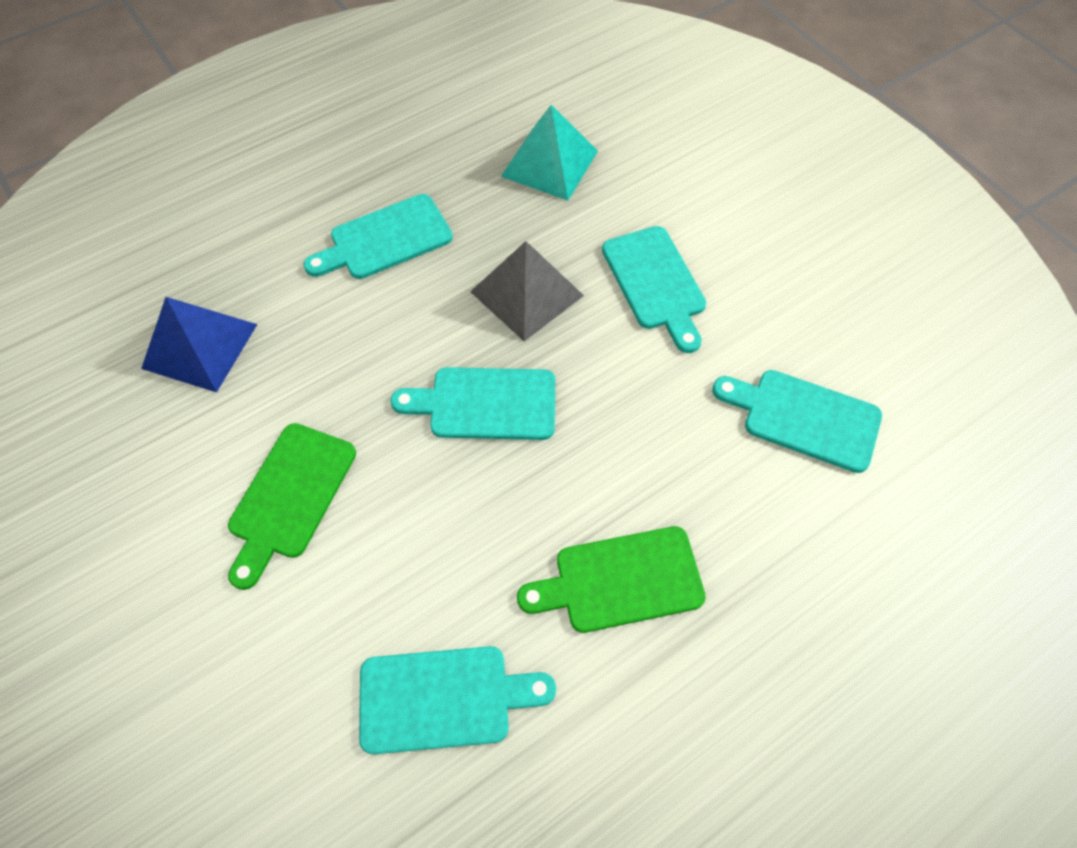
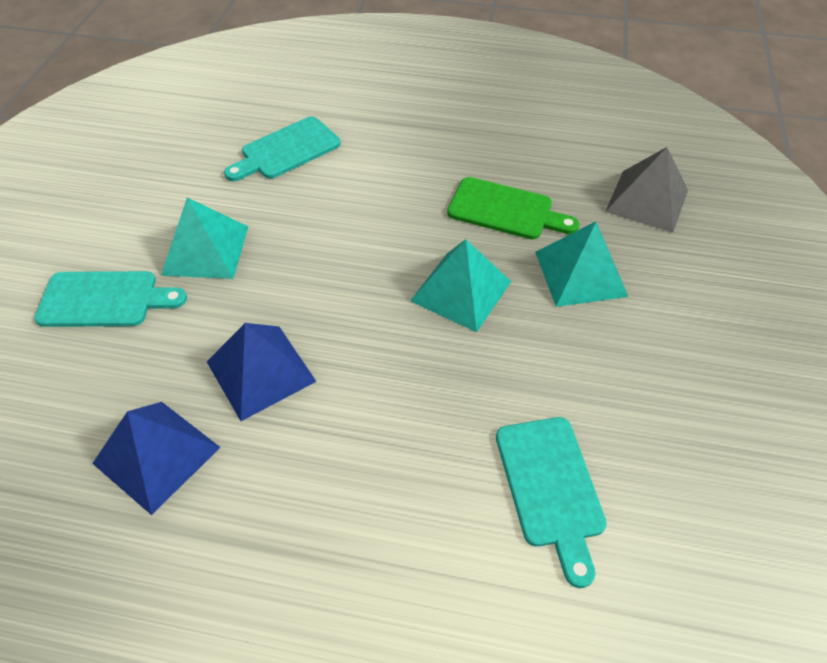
blue pyramid: 1 -> 2
green cutting board: 2 -> 1
turquoise cutting board: 5 -> 3
turquoise pyramid: 1 -> 3

